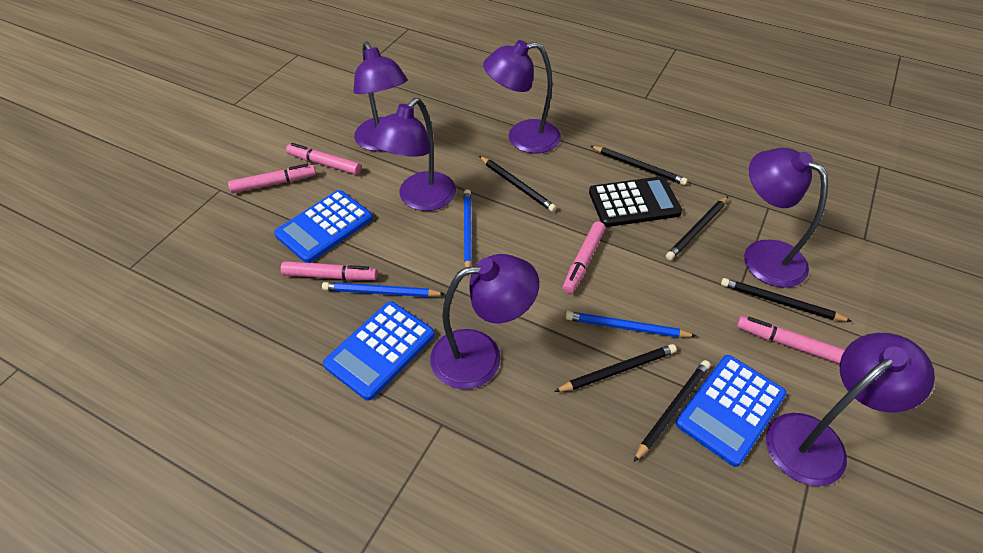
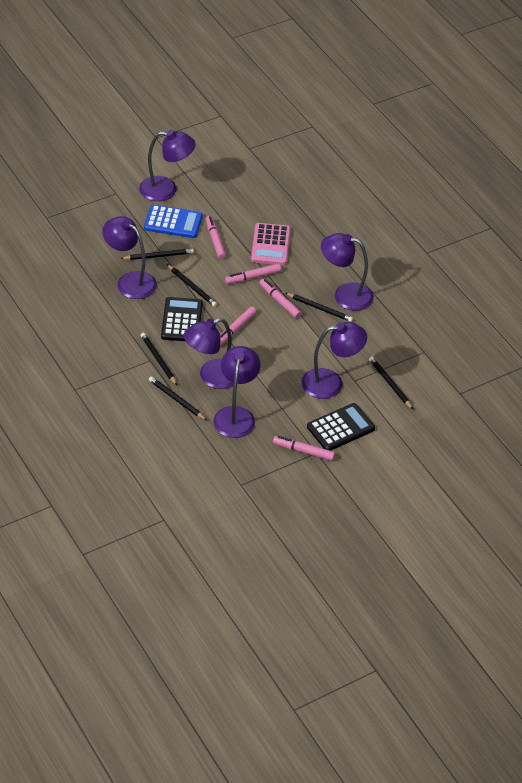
black calculator: 1 -> 2
blue calculator: 3 -> 1
blue pencil: 3 -> 0
pink calculator: 0 -> 1

